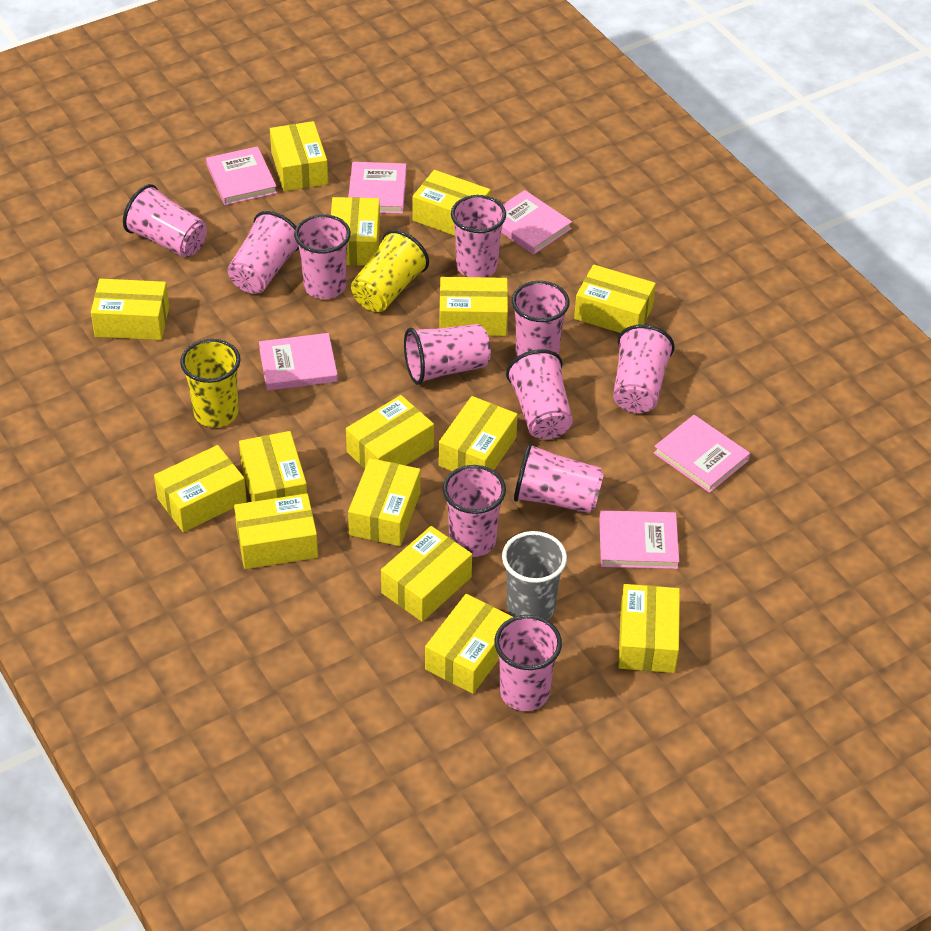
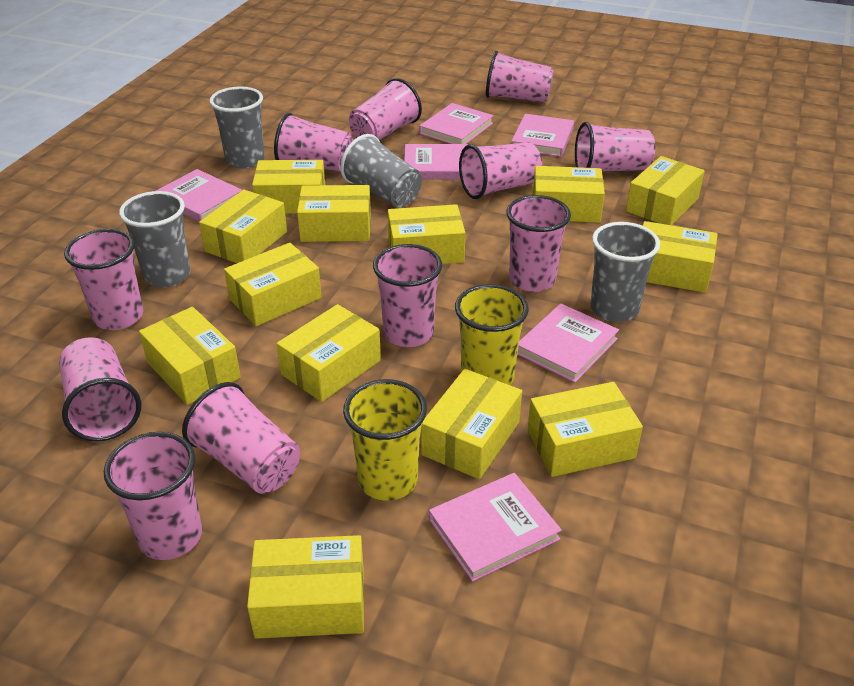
grey cup: 1 -> 4
yellow box: 15 -> 13

